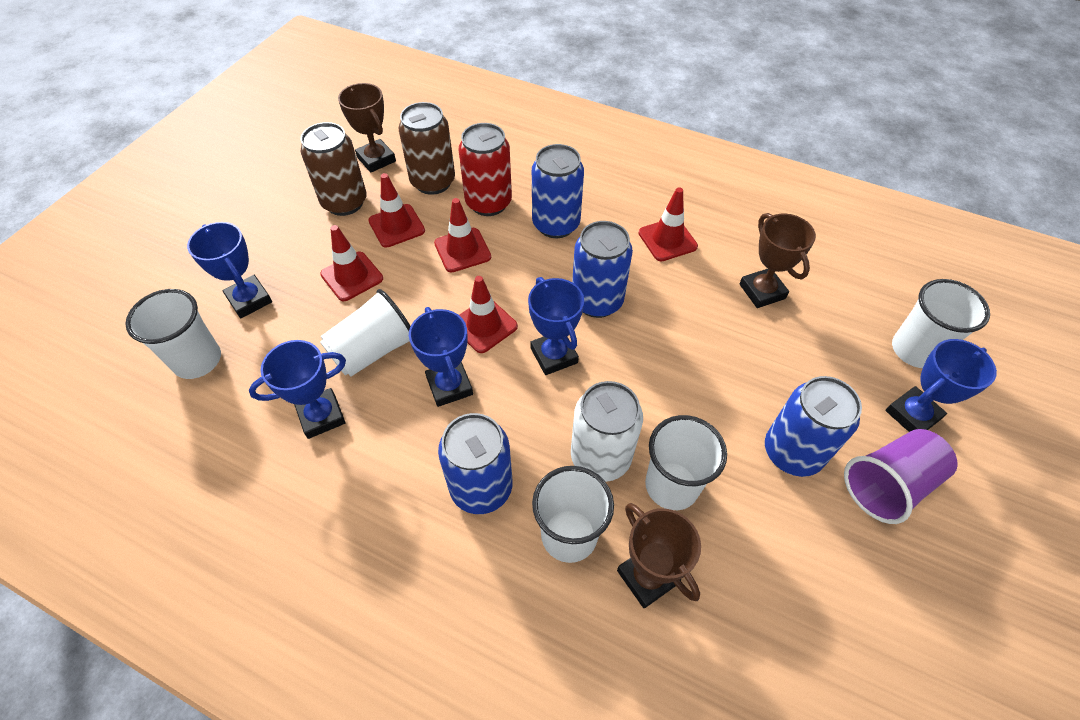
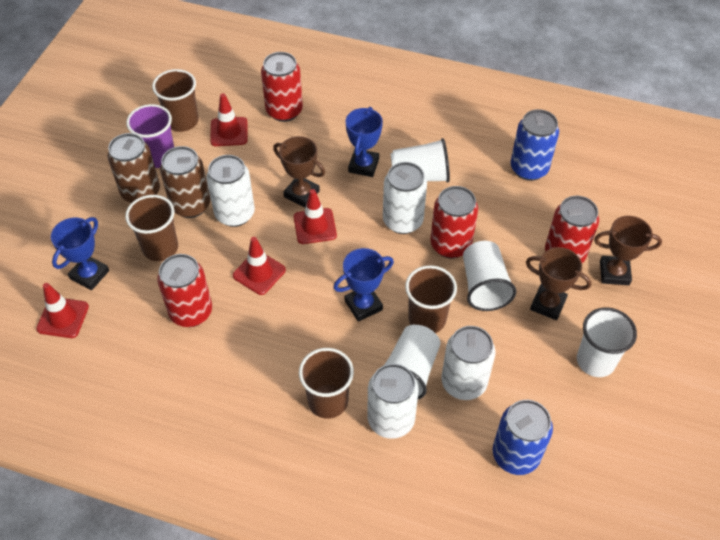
blue can: 4 -> 2
blue trophy: 5 -> 3
brown cup: 0 -> 4
red can: 1 -> 4
red traffic cone: 5 -> 4
white can: 1 -> 4
white cup: 5 -> 4

